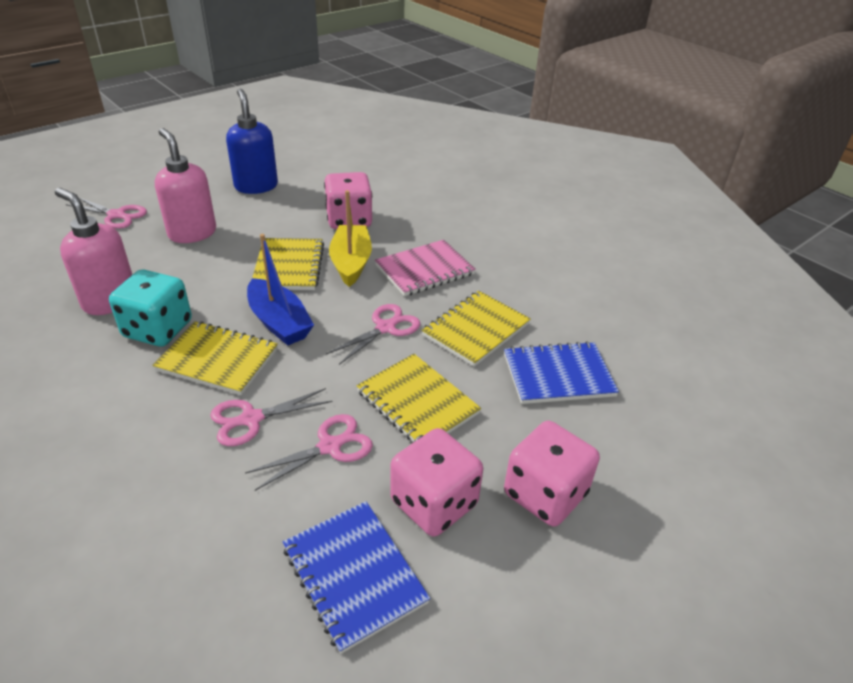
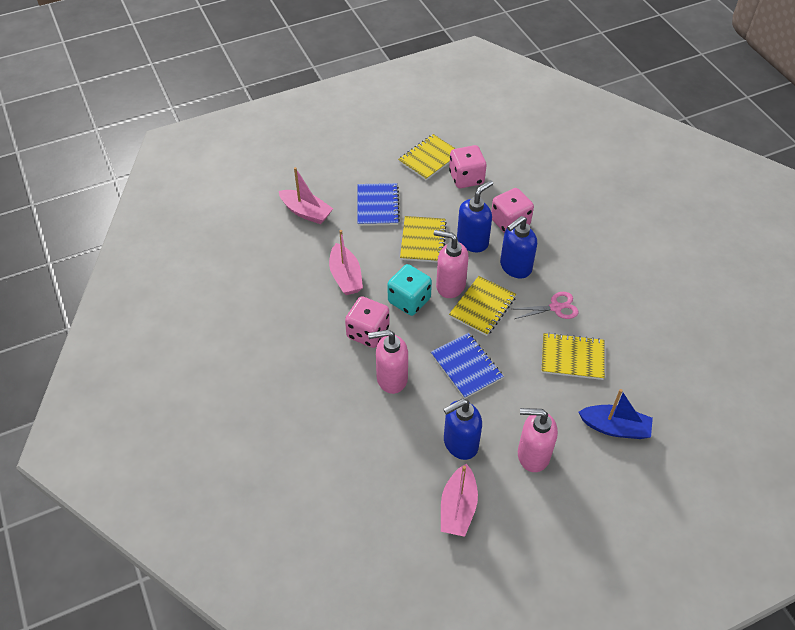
blue soap dispenser: 1 -> 3
pink boat: 0 -> 3
pink notebook: 1 -> 0
pink scissors: 4 -> 1
pink soap dispenser: 2 -> 3
yellow boat: 1 -> 0

